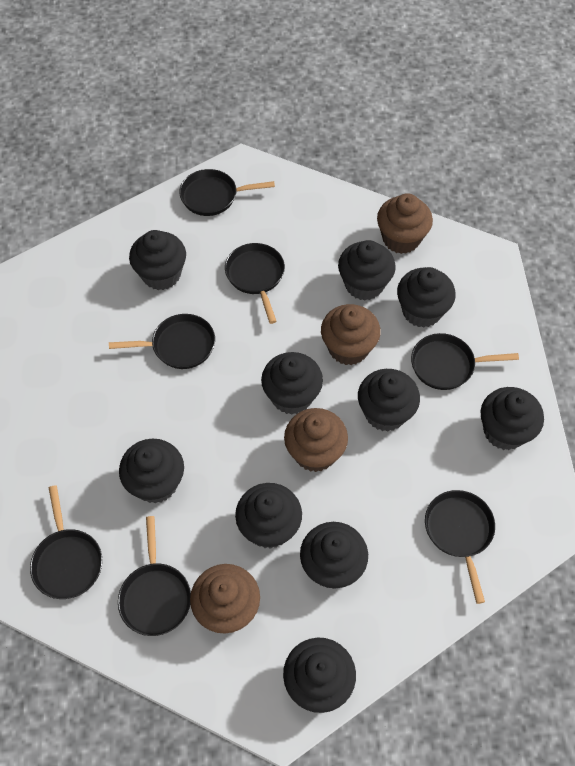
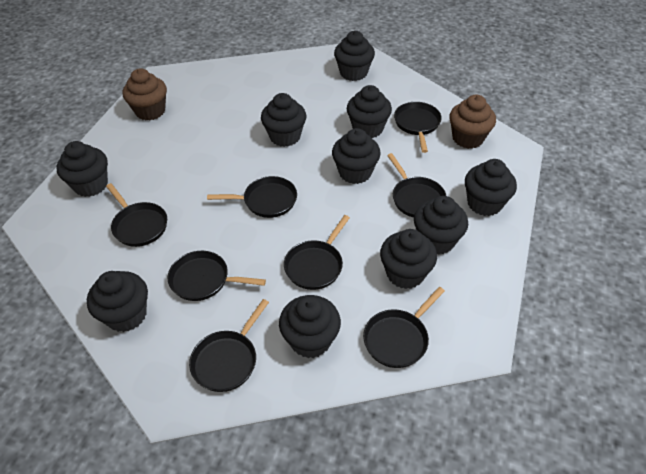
black pan: 7 -> 8
brown cupcake: 4 -> 2

